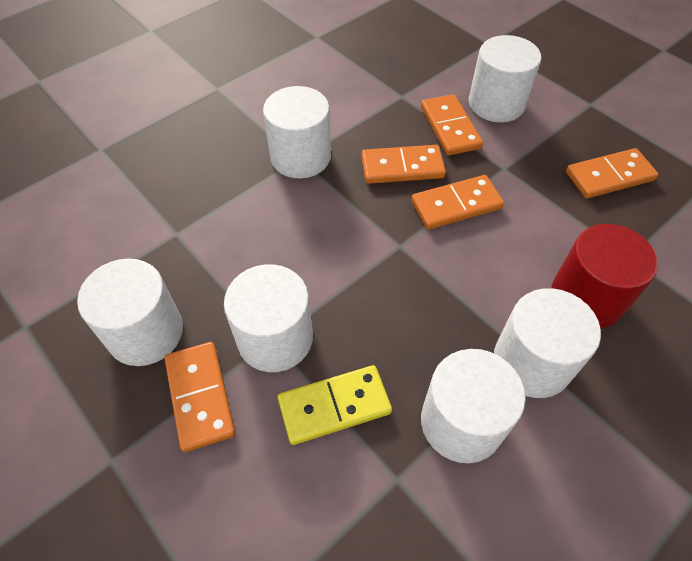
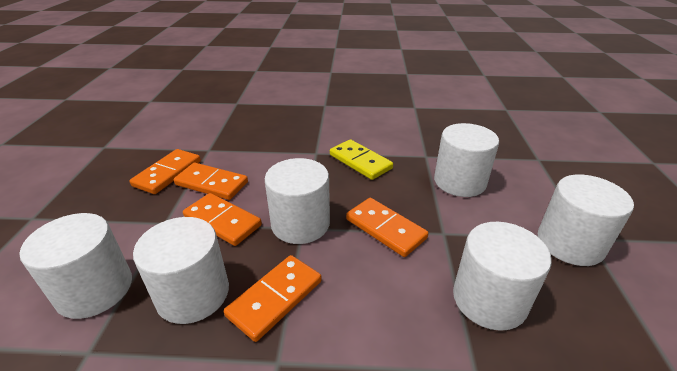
red cylinder: 1 -> 0

